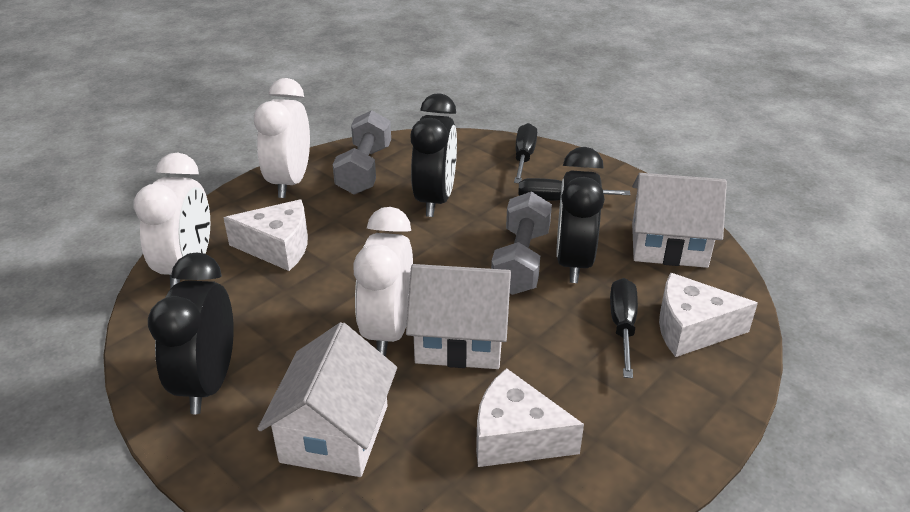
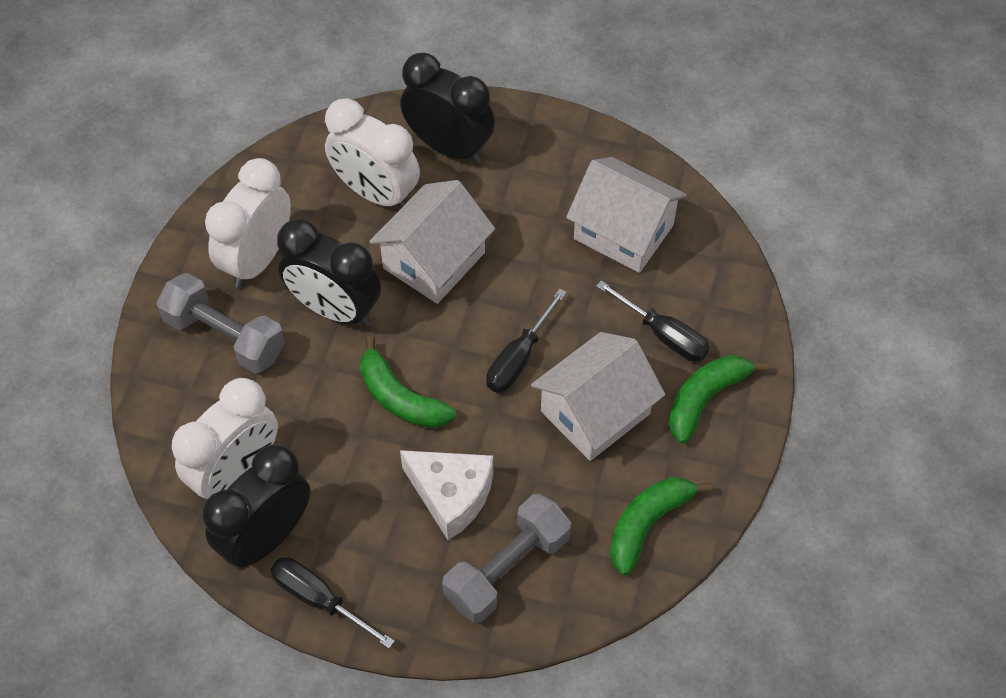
green banana: 0 -> 3
white cheese: 3 -> 1

